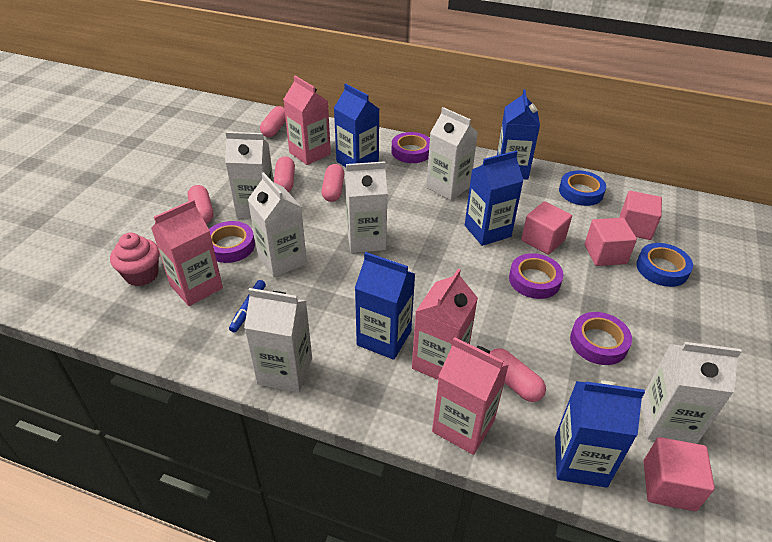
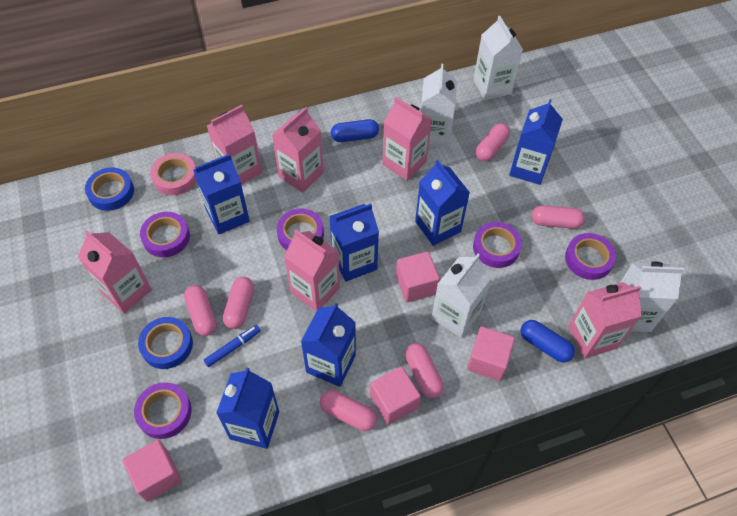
blue capsule: 0 -> 2
blue carton: 5 -> 6
pink capsule: 5 -> 6
pink carton: 4 -> 6
pink cupcake: 1 -> 0
pink tape: 0 -> 1
purple tape: 4 -> 5
white carton: 6 -> 4

